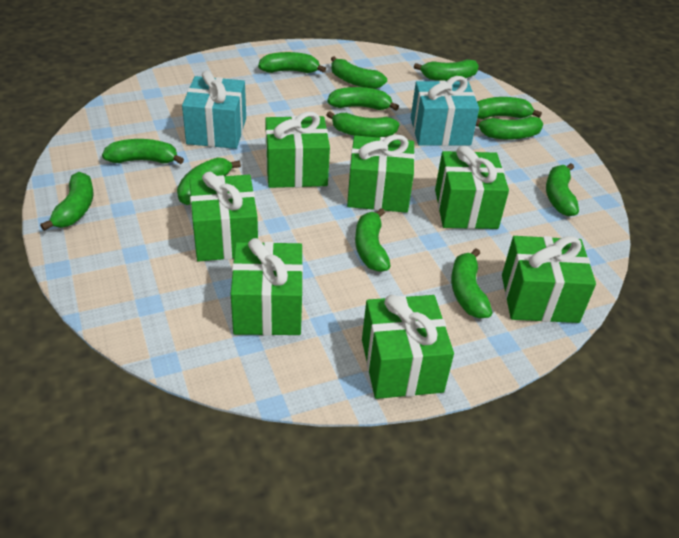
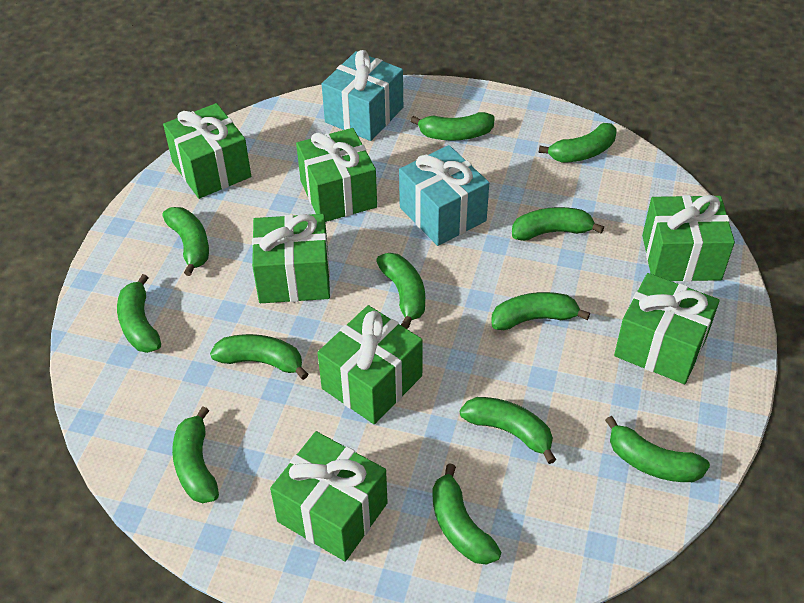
green banana: 13 -> 12

